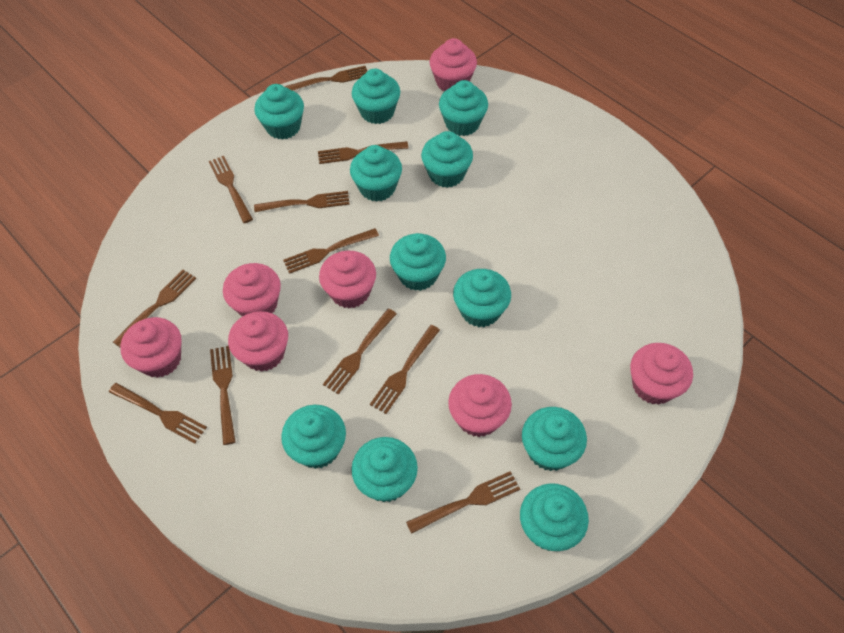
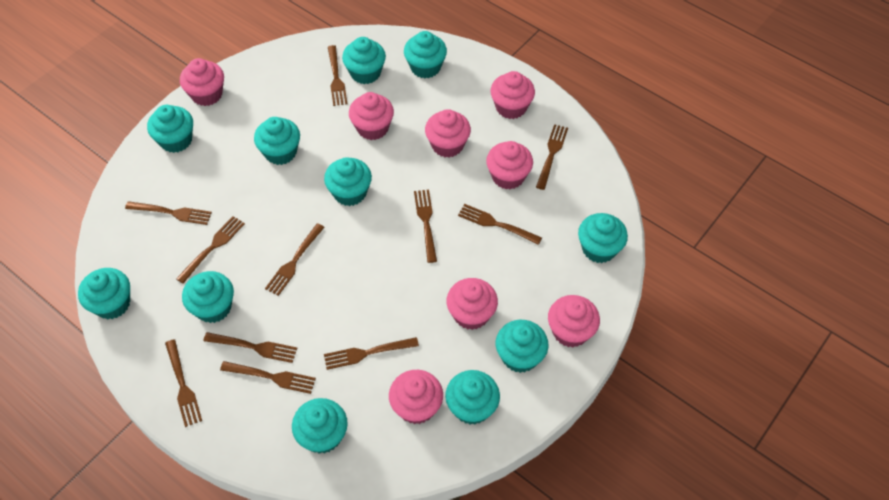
pink cupcake: 7 -> 8

